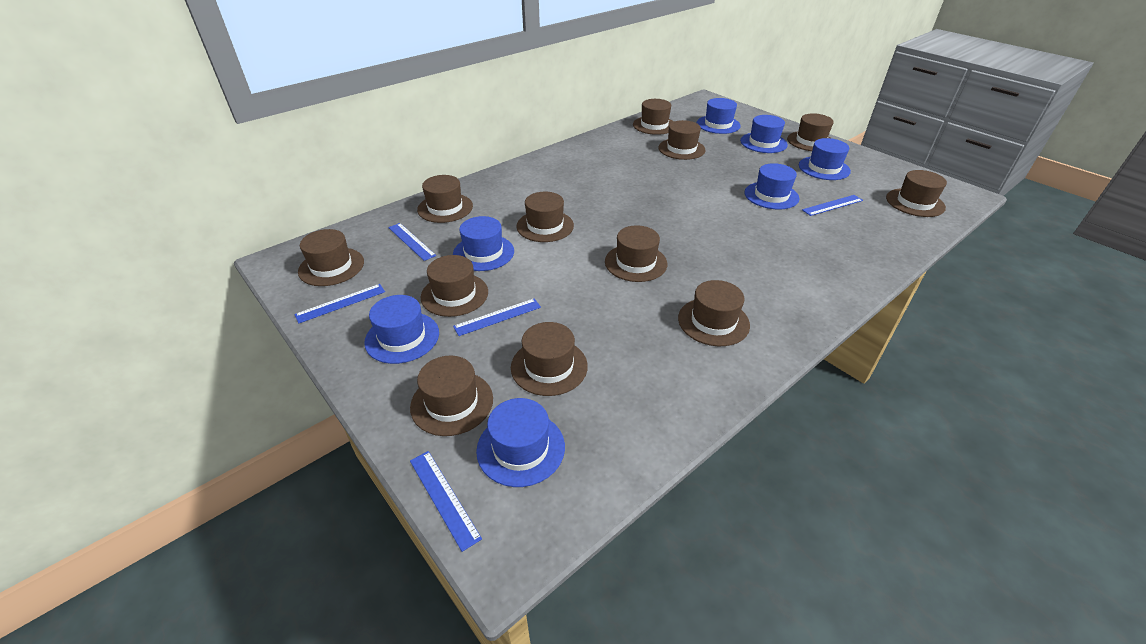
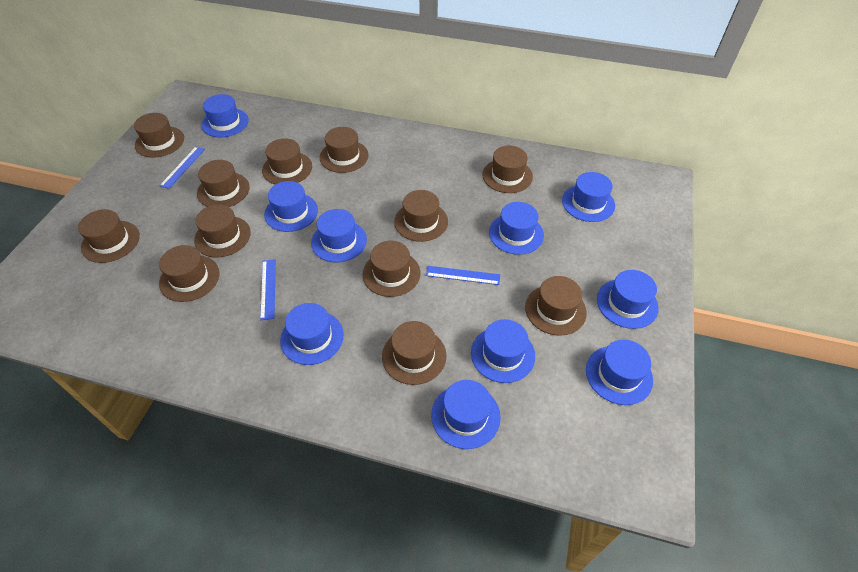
blue hat: 7 -> 10
blue ruler: 5 -> 3

